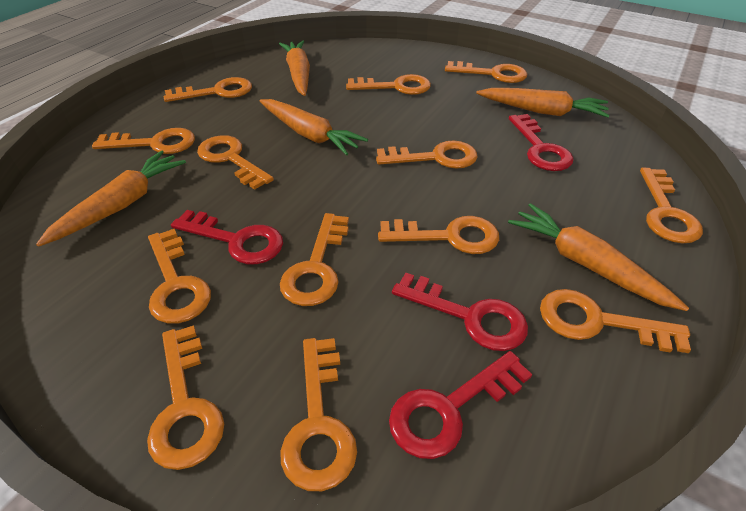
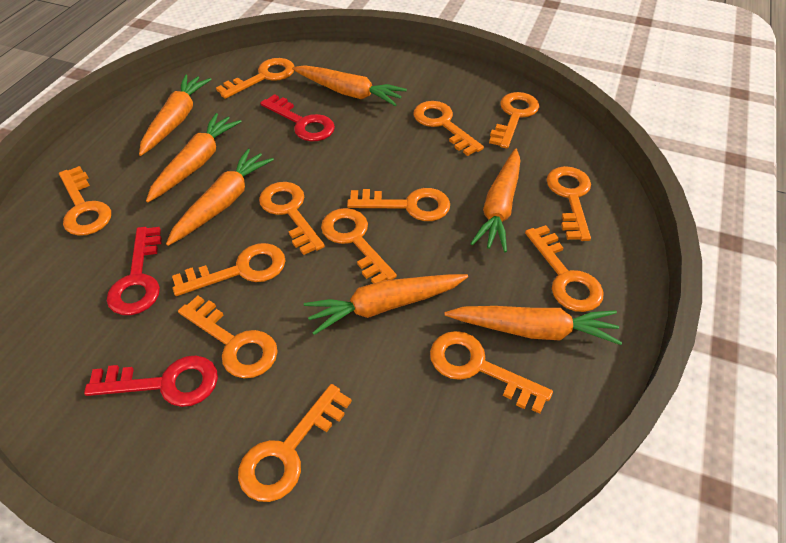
orange carrot: 5 -> 7
red key: 4 -> 3

